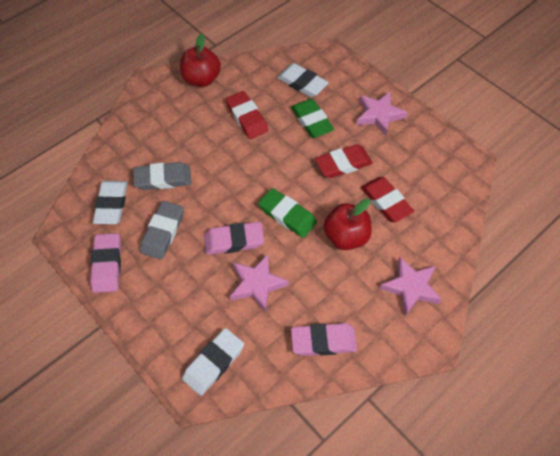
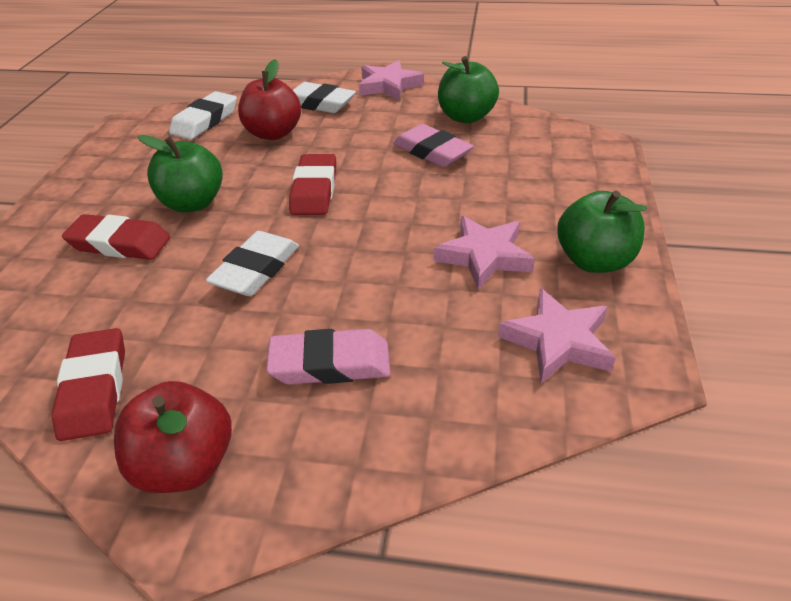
green apple: 0 -> 3
green eraser: 2 -> 0
grey eraser: 2 -> 0
pink eraser: 3 -> 2

